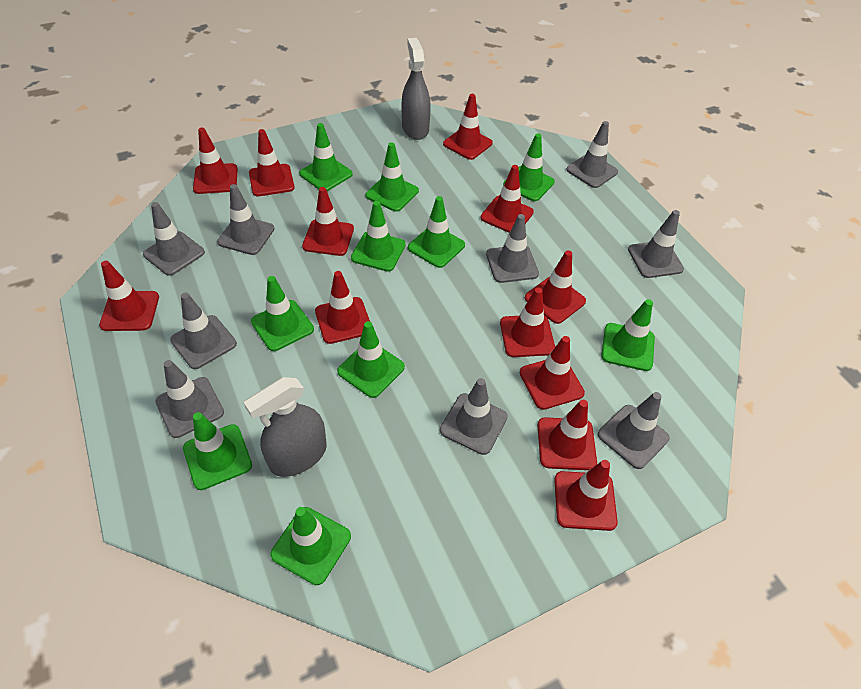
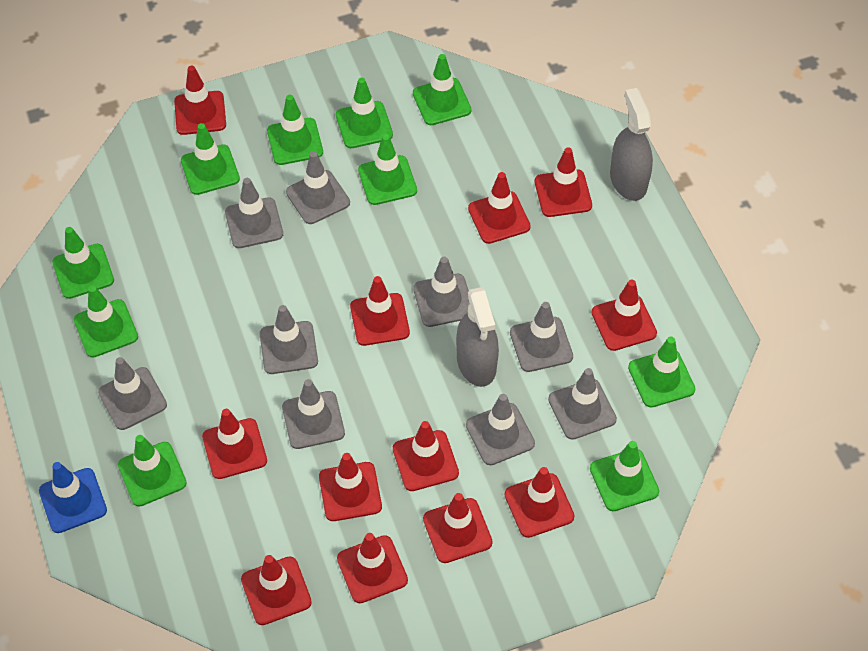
blue traffic cone: 0 -> 1

